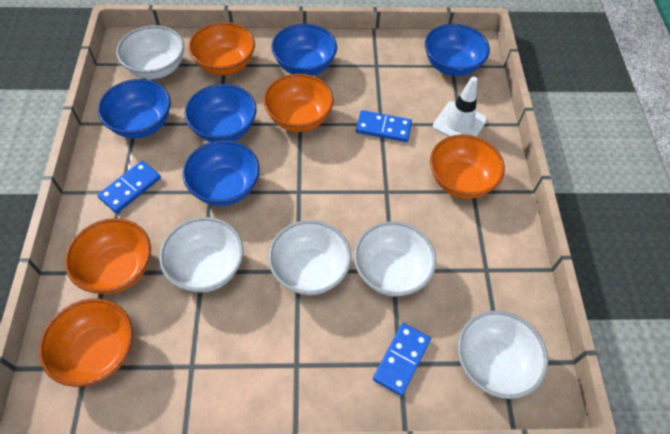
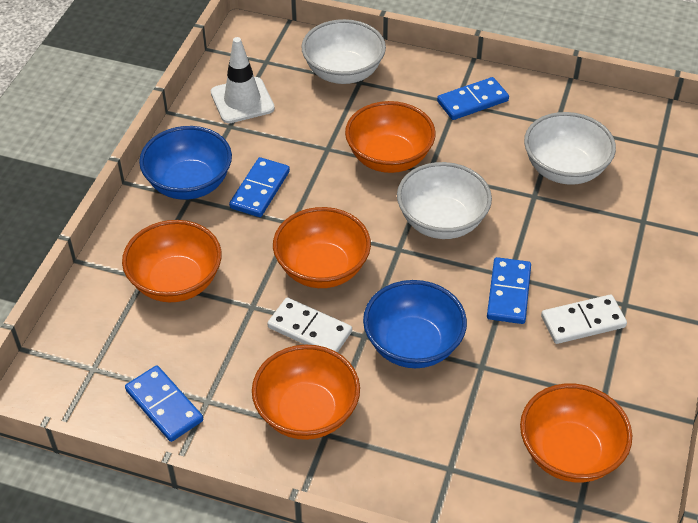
blue bowl: 5 -> 2
blue domino: 3 -> 4
white bowl: 5 -> 3
white domino: 0 -> 2

